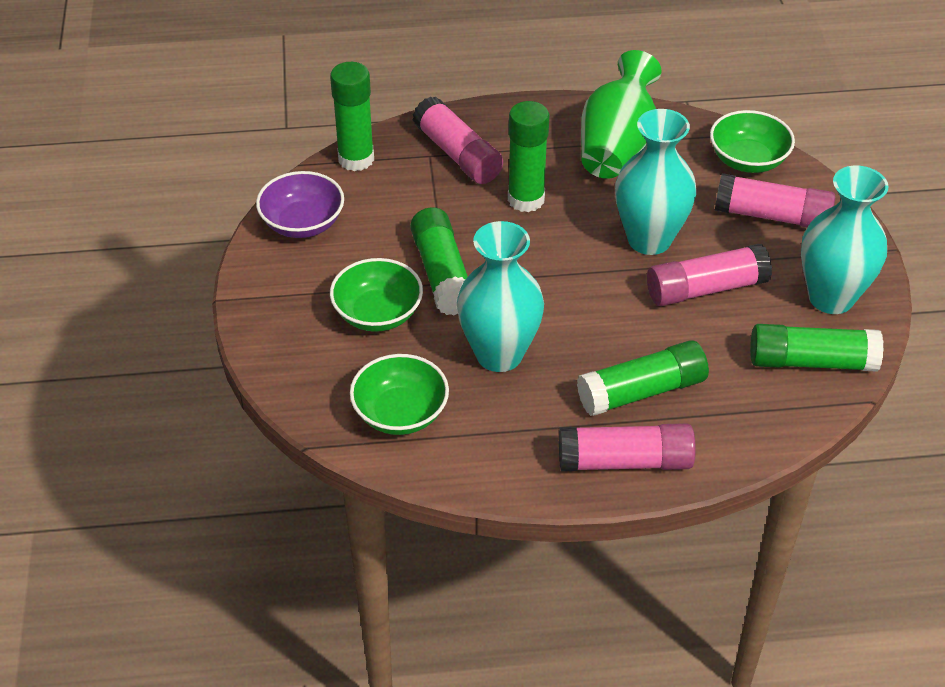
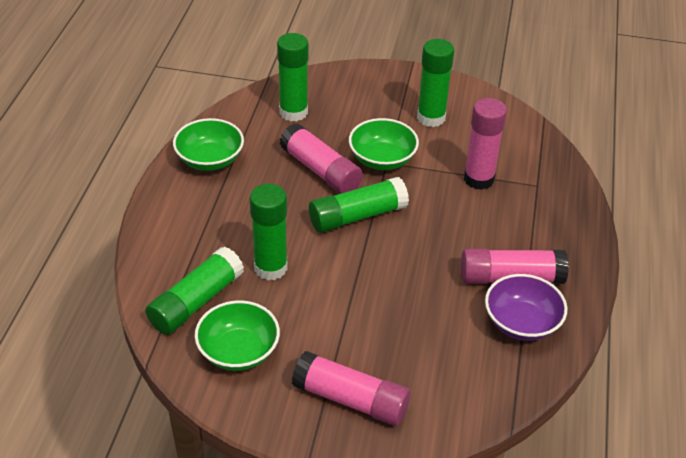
green vase: 1 -> 0
turquoise vase: 3 -> 0

